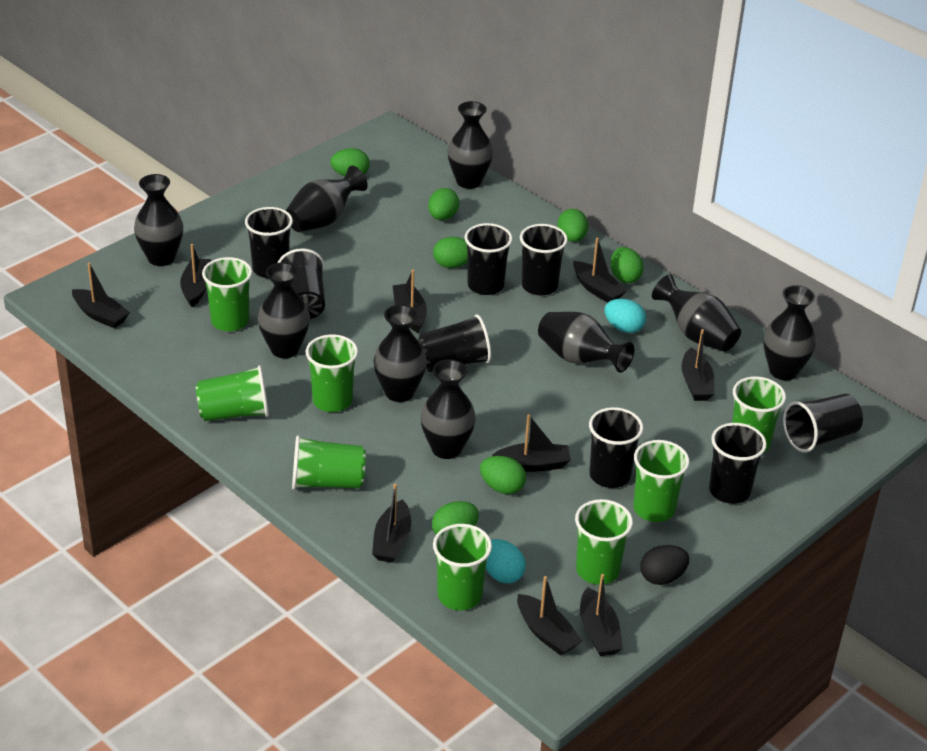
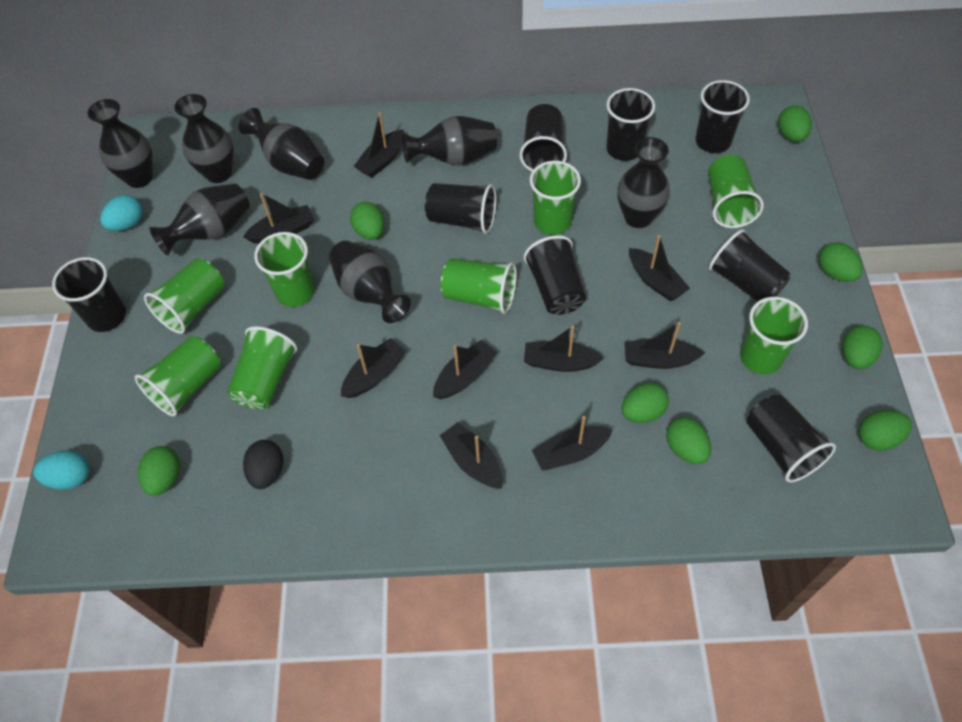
black vase: 9 -> 7
green egg: 7 -> 8

